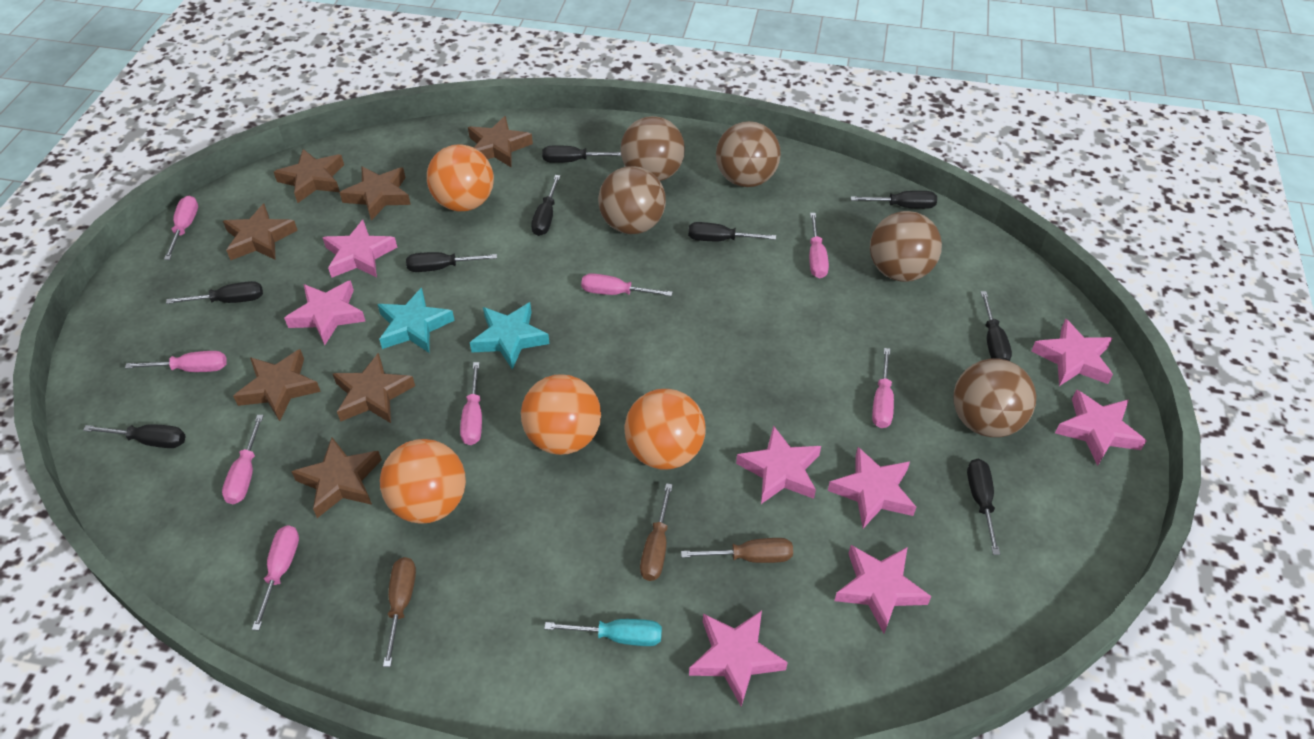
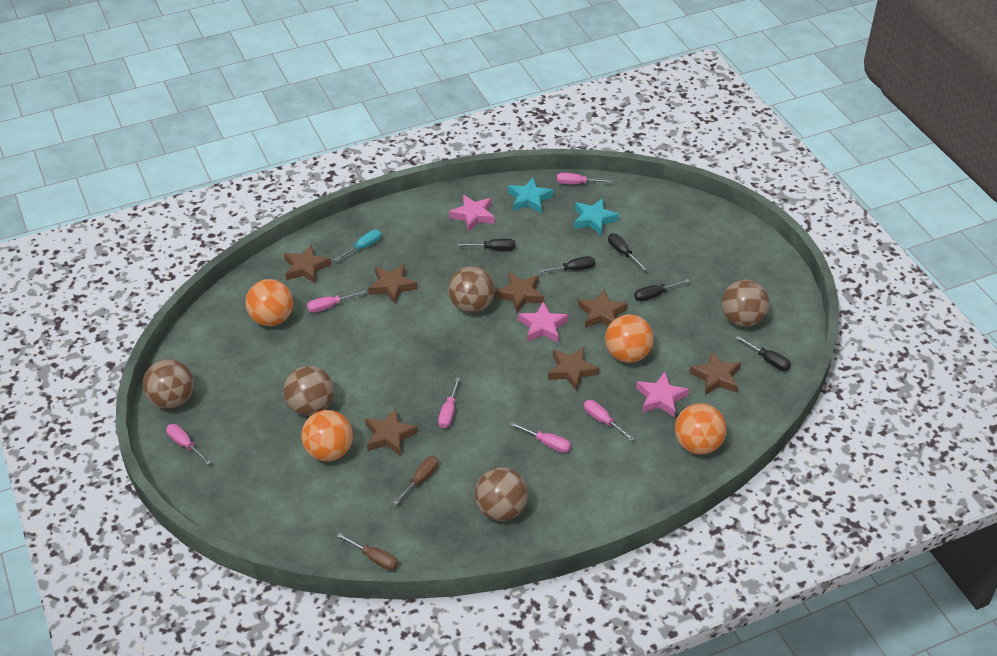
black screwdriver: 9 -> 5
brown screwdriver: 3 -> 2
pink screwdriver: 8 -> 6
pink star: 8 -> 3

